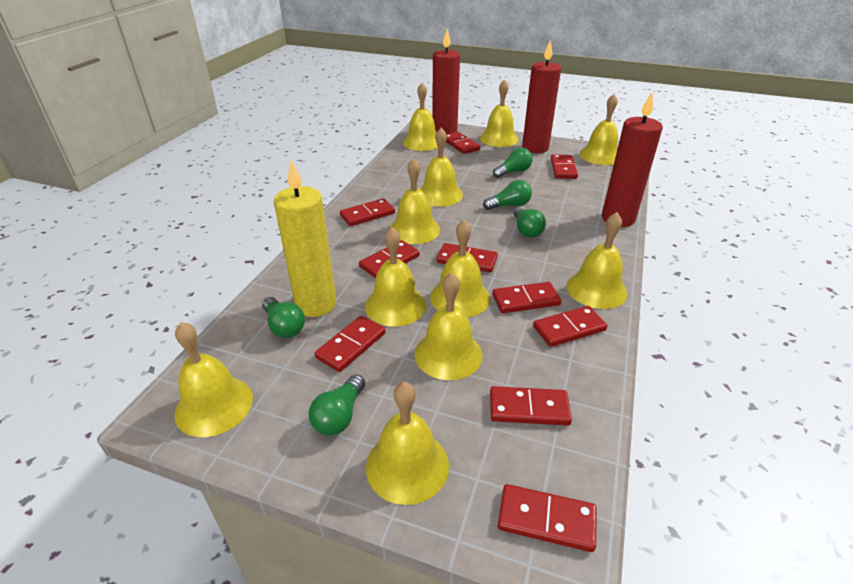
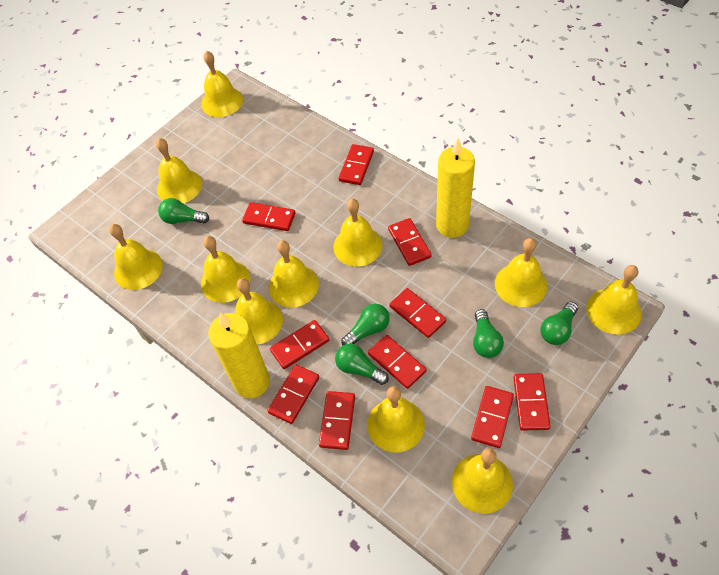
red candle: 3 -> 0
yellow candle: 1 -> 2

